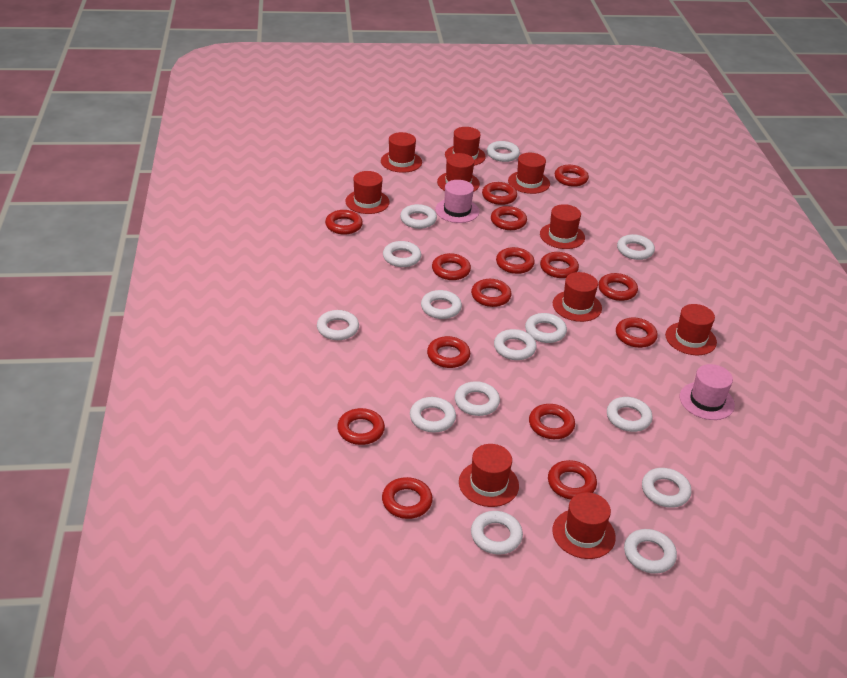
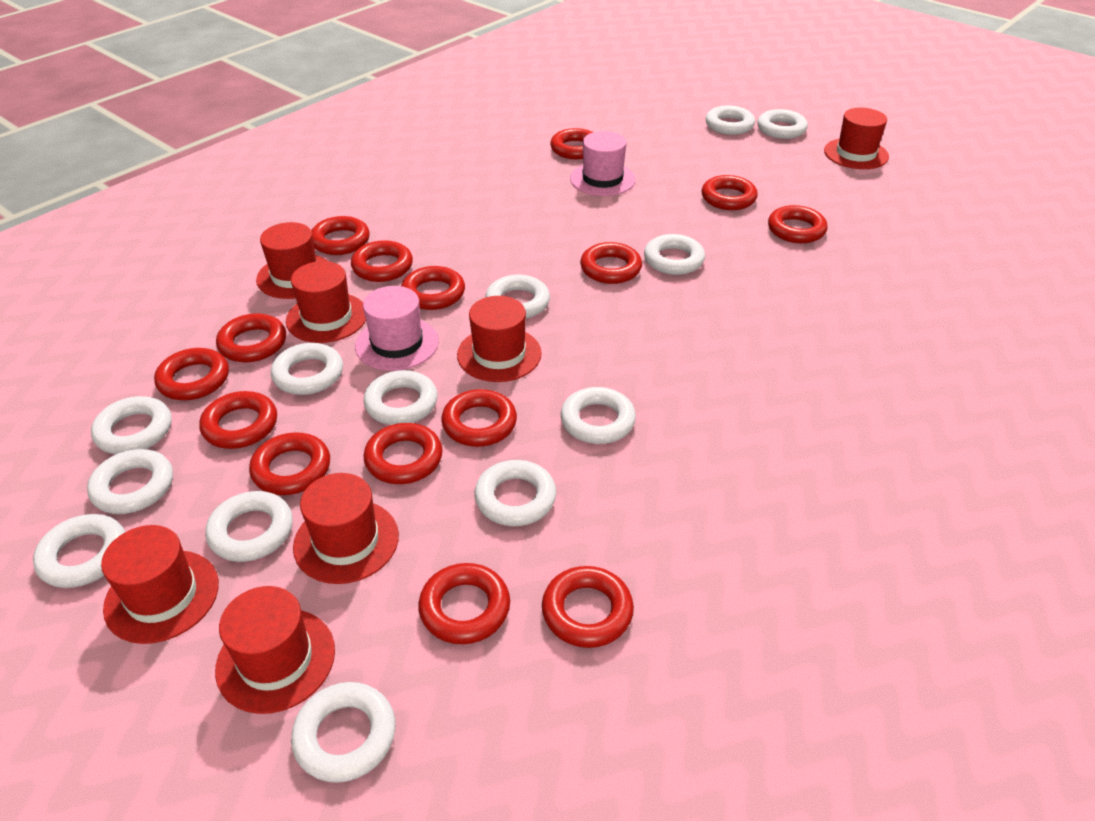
red hat: 10 -> 7
white ring: 14 -> 13

